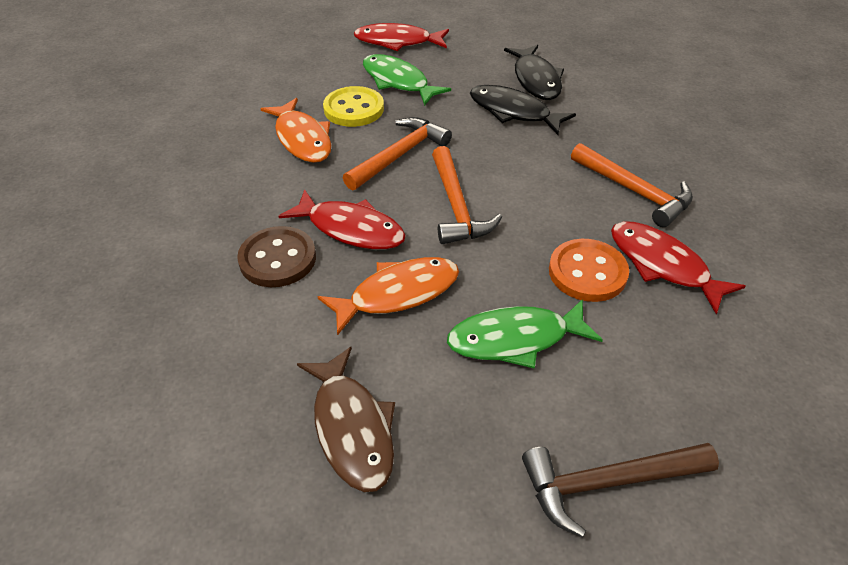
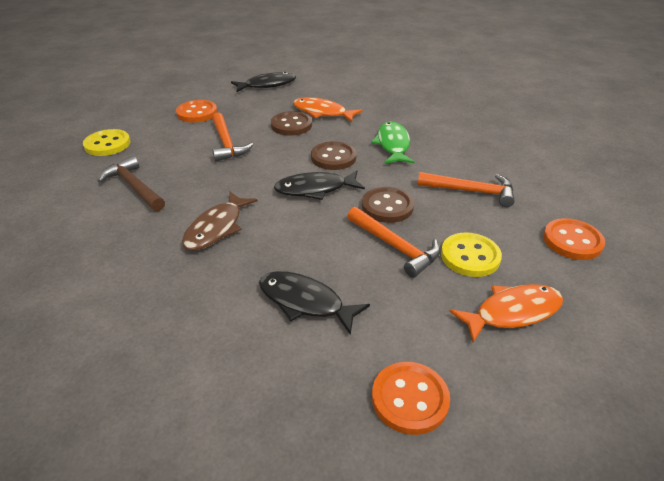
black fish: 2 -> 3
brown button: 1 -> 3
green fish: 2 -> 1
orange button: 1 -> 3
red fish: 3 -> 0
yellow button: 1 -> 2

